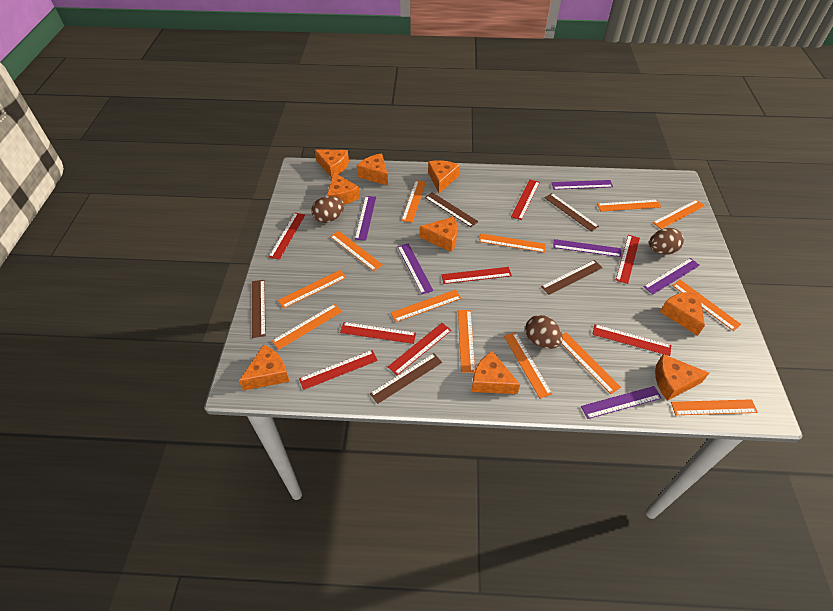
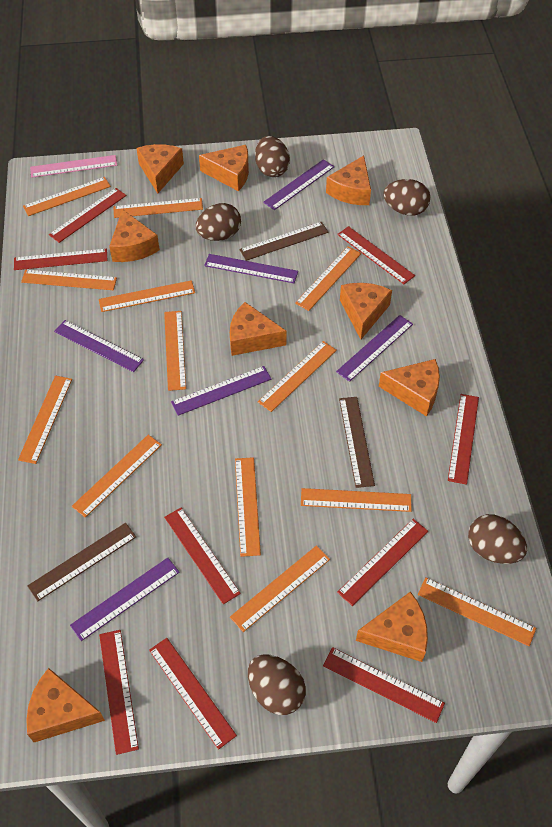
brown egg: 3 -> 5
brown ruler: 5 -> 3
pink ruler: 0 -> 1
red ruler: 8 -> 9

